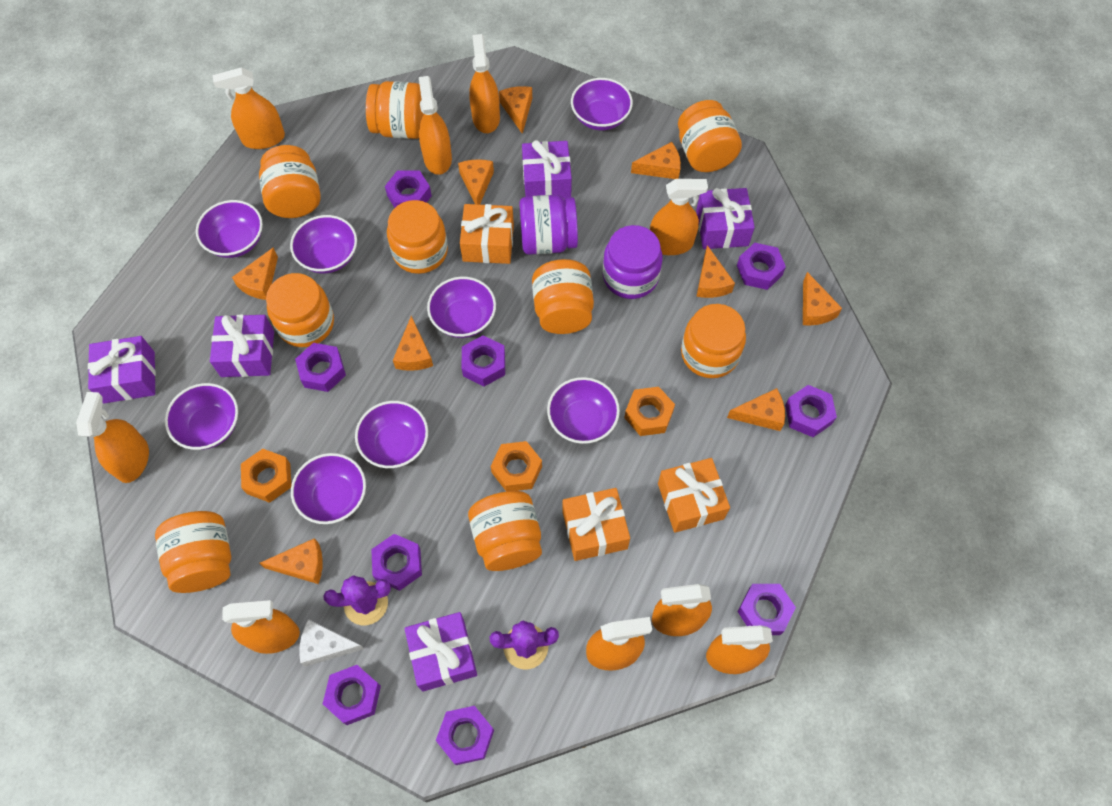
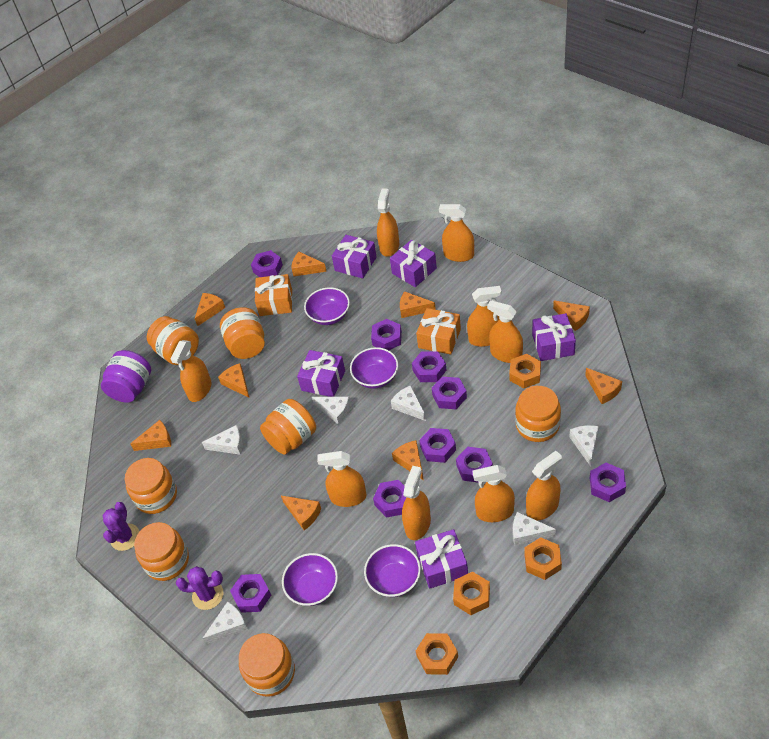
orange gift: 3 -> 2
orange jar: 9 -> 7
orange nut: 3 -> 4
purple bowl: 8 -> 4
purple jar: 2 -> 1
white cheese: 1 -> 6

